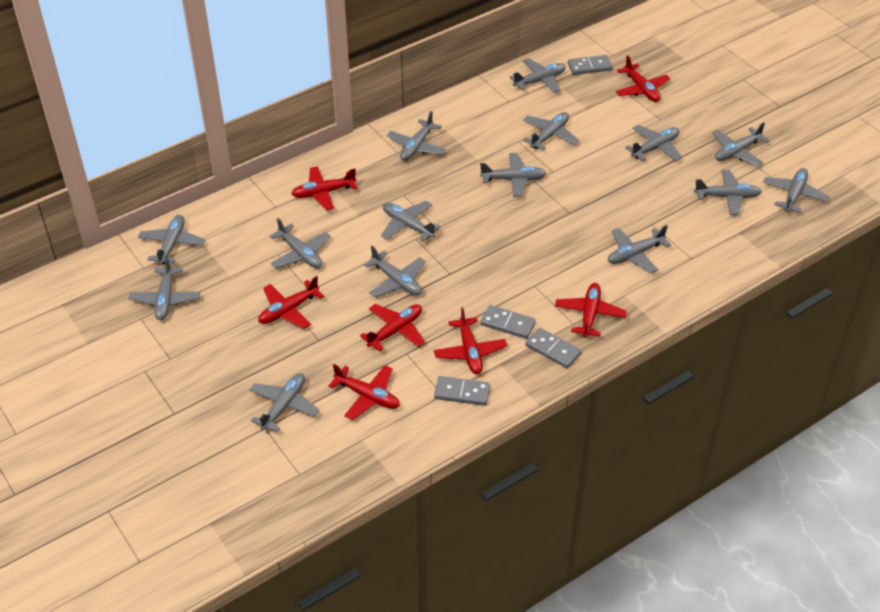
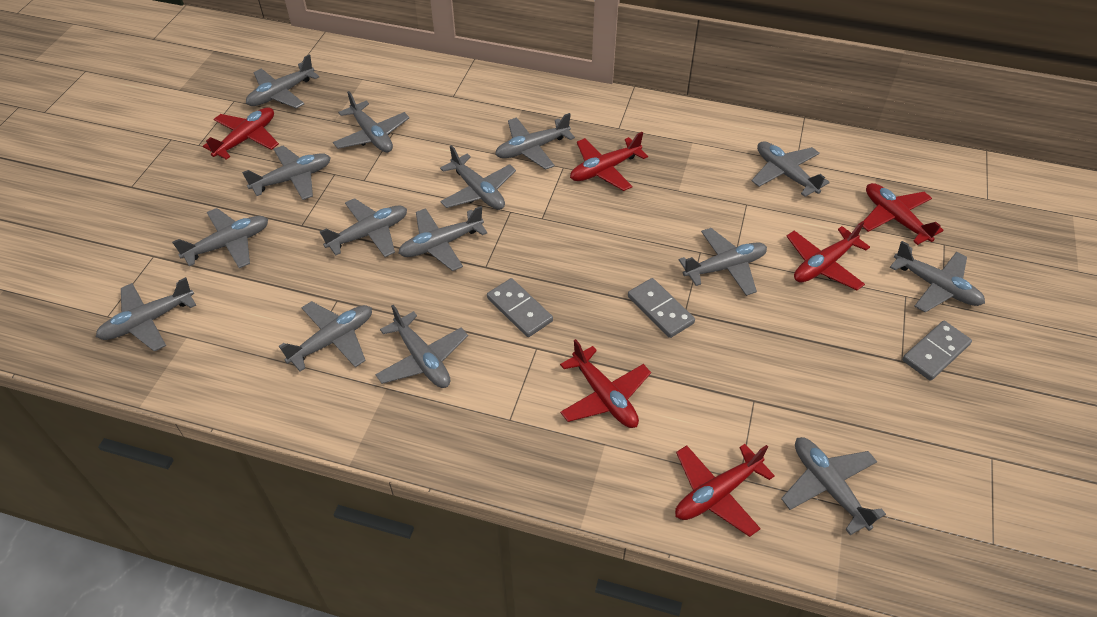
grey domino: 4 -> 3
red plane: 7 -> 6

